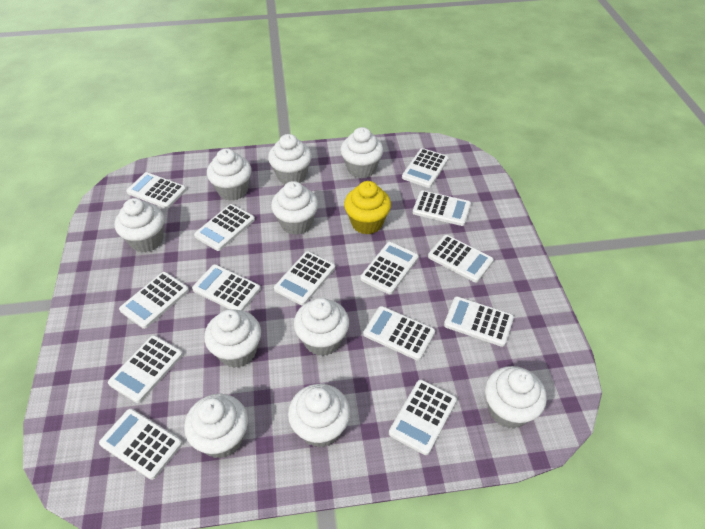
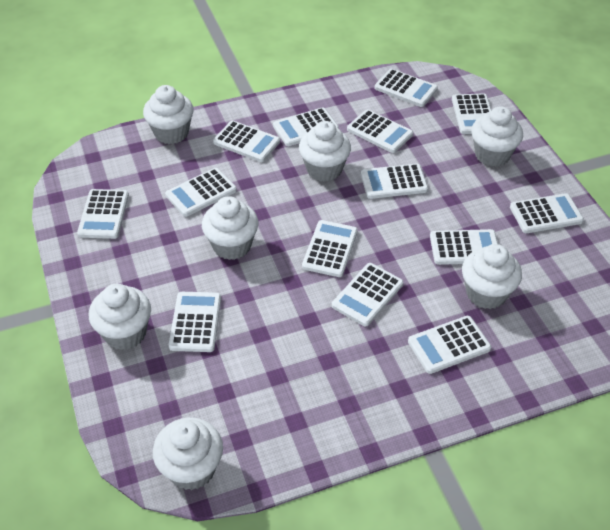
white cupcake: 10 -> 7
yellow cupcake: 1 -> 0

